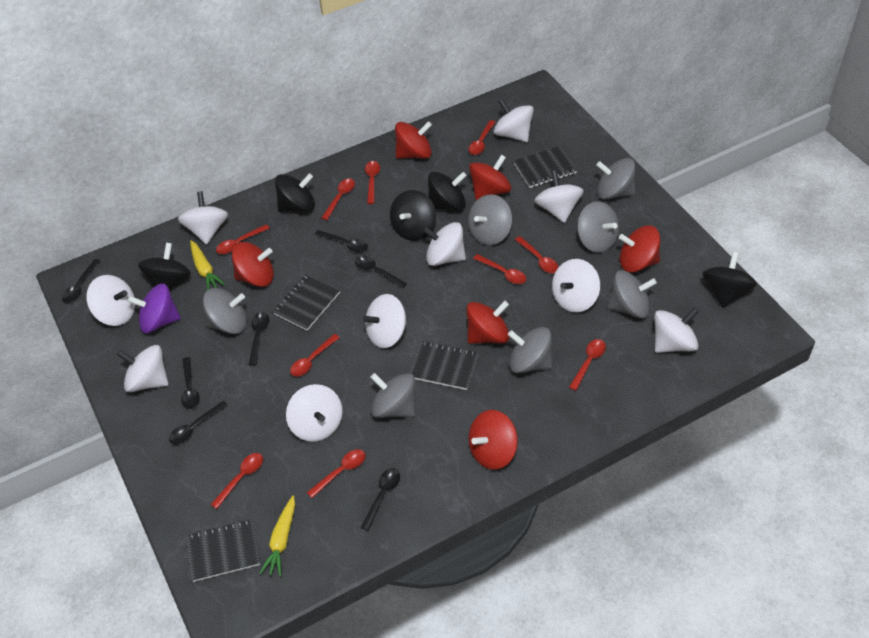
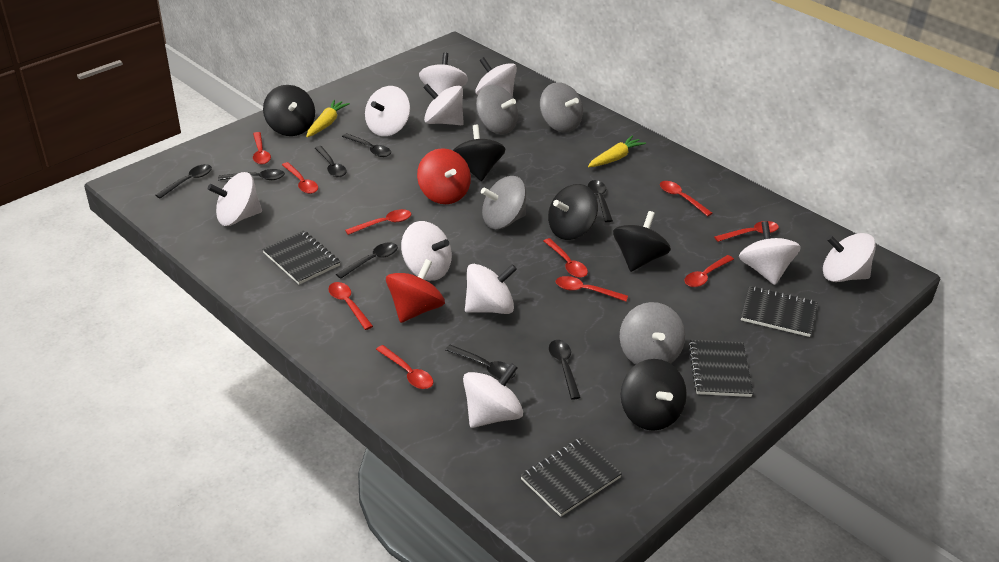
black spoon: 7 -> 8
grey spinning top: 7 -> 4
purple spinning top: 1 -> 0
red spinning top: 6 -> 2

